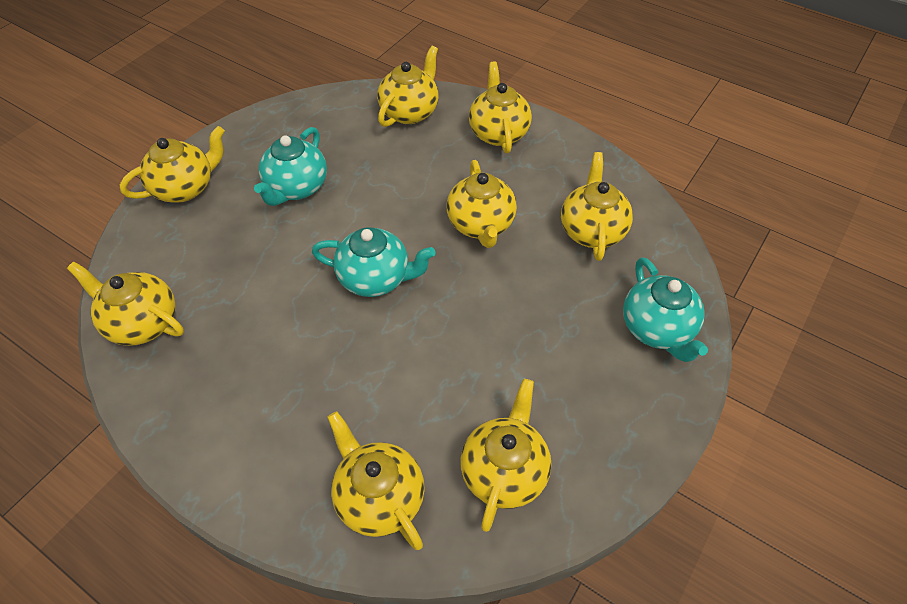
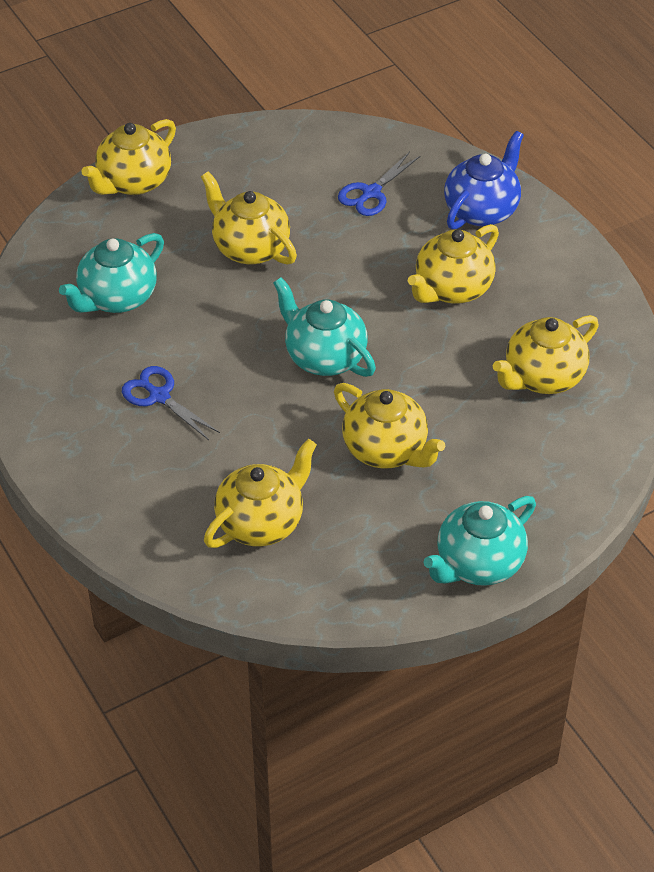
blue scissors: 0 -> 2
blue teapot: 0 -> 1
yellow teapot: 8 -> 6

